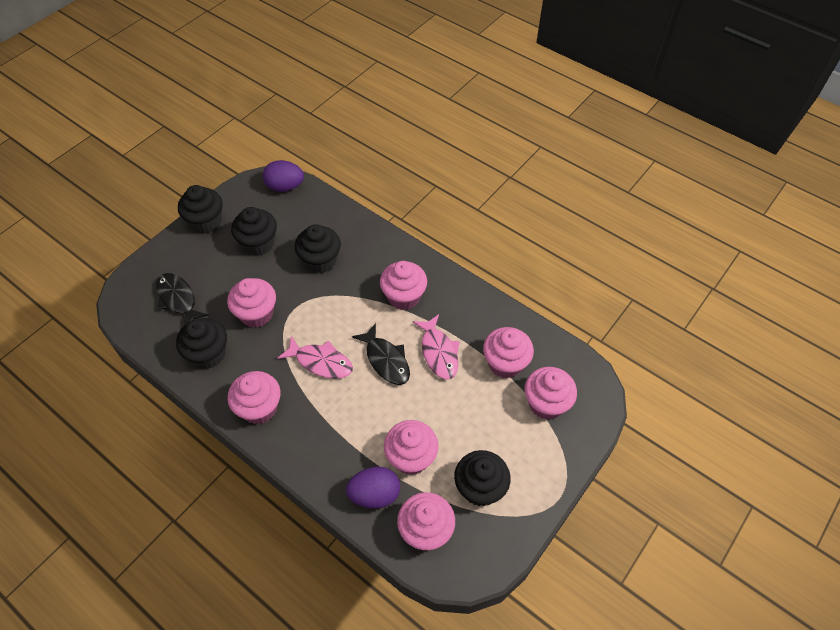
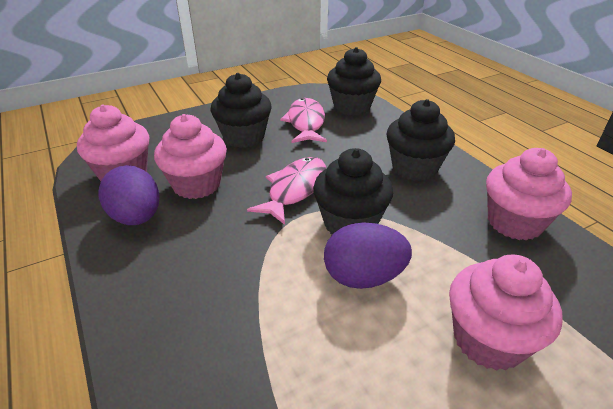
black cupcake: 5 -> 4
black fish: 2 -> 0
pink cupcake: 7 -> 4

